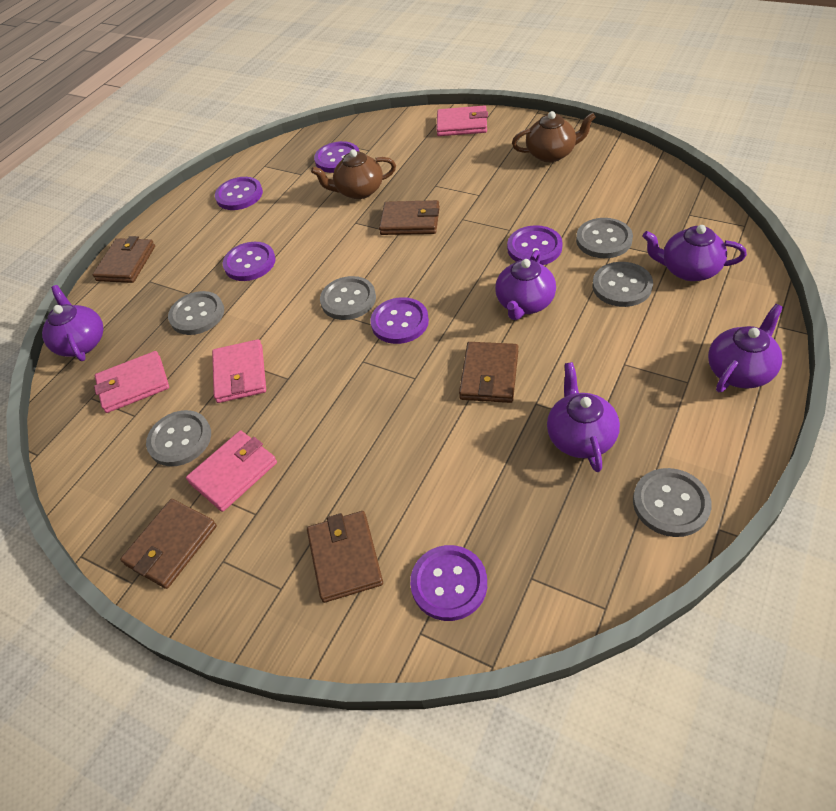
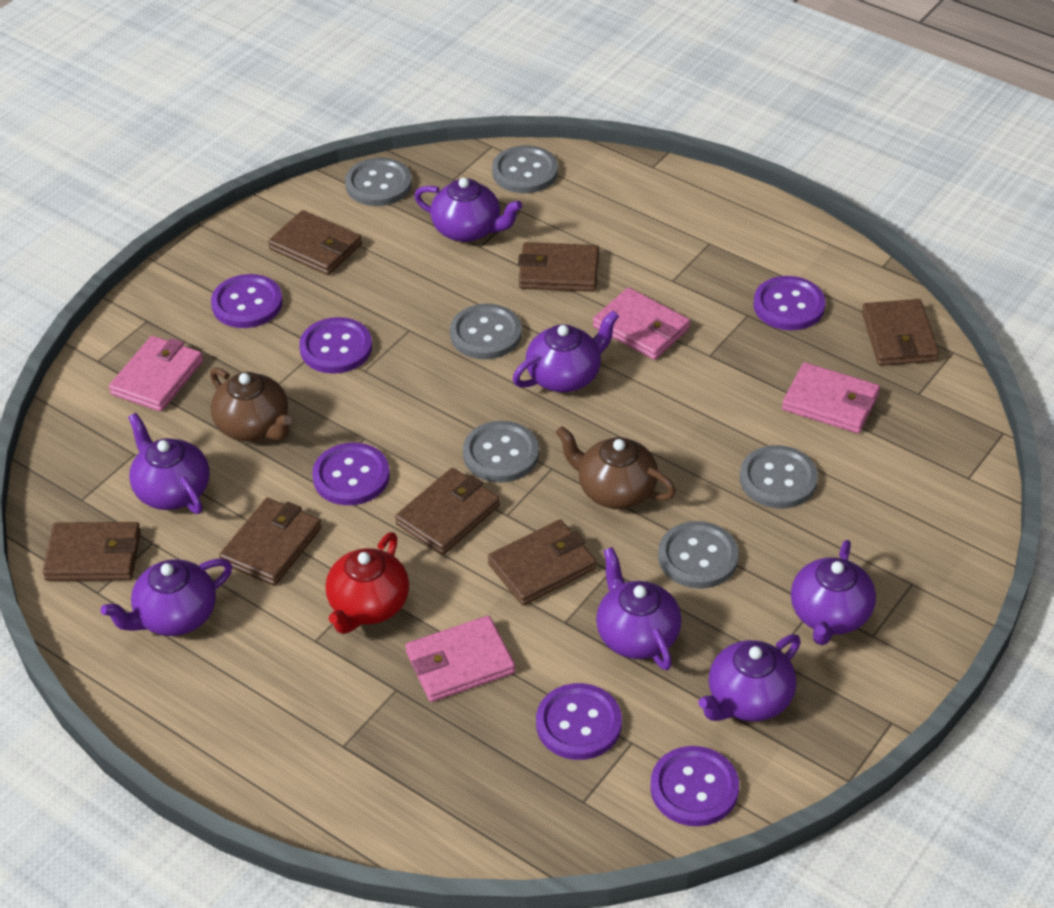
brown wallet: 5 -> 7
purple teapot: 5 -> 7
red teapot: 0 -> 1

